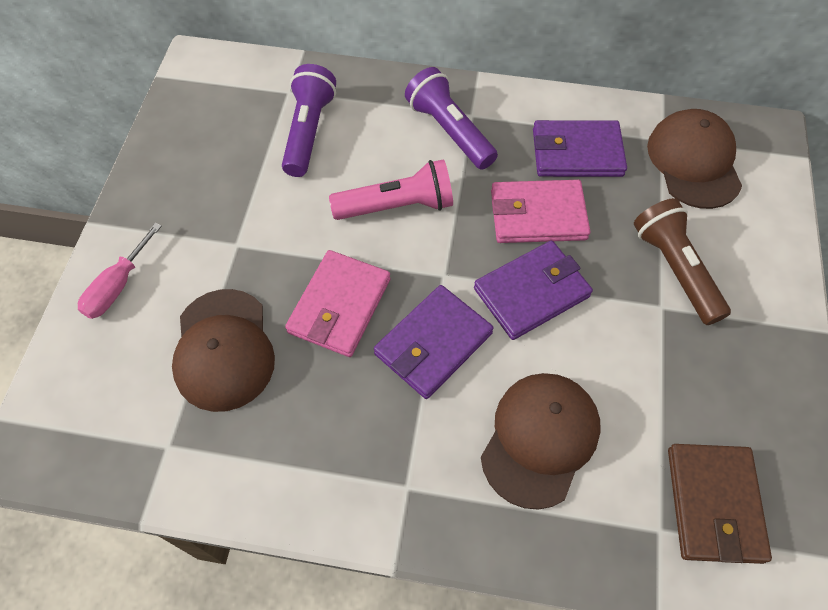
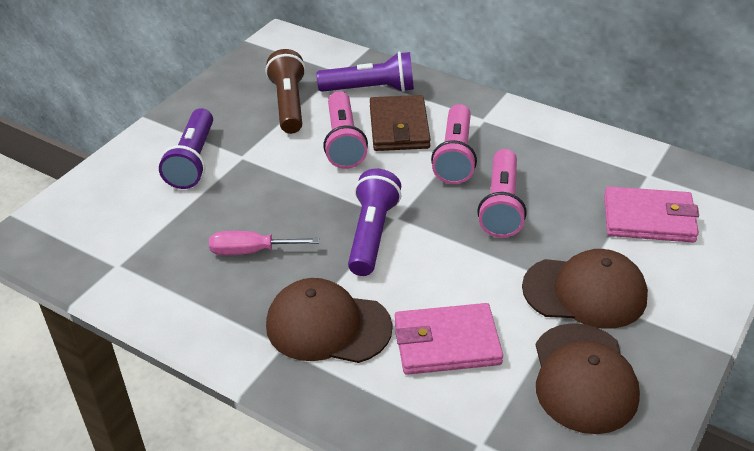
pink flashlight: 1 -> 3
purple flashlight: 2 -> 3
purple wallet: 3 -> 0

